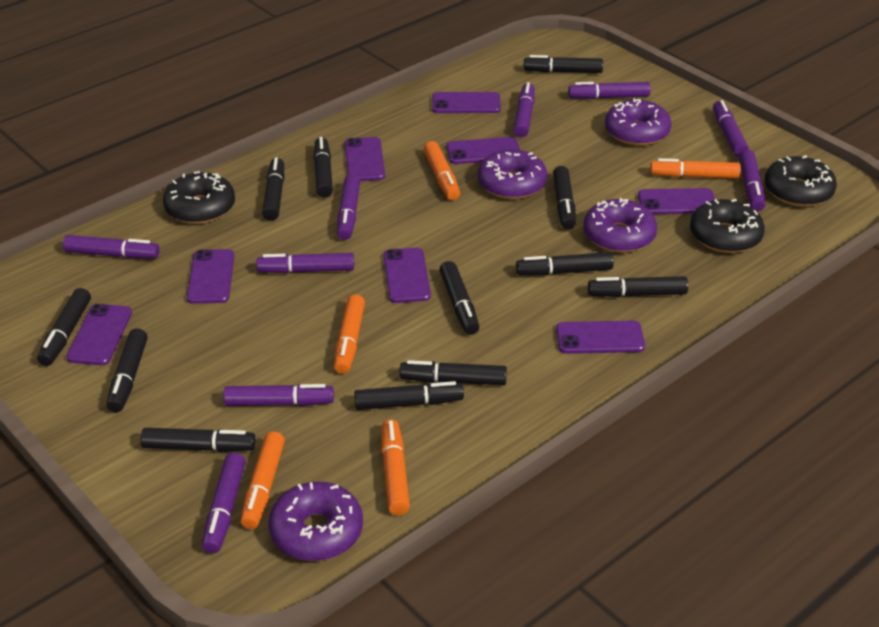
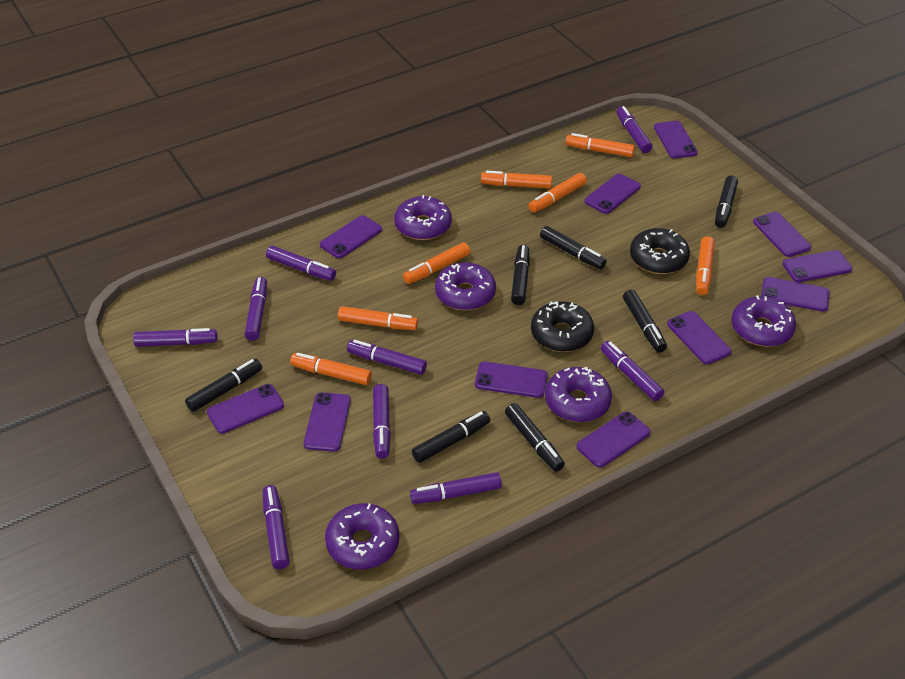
black donut: 3 -> 2
black marker: 12 -> 7
orange marker: 5 -> 7
purple donut: 4 -> 5
purple phone: 8 -> 11

